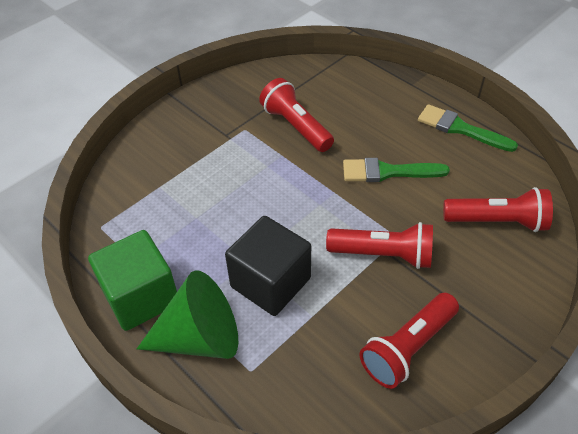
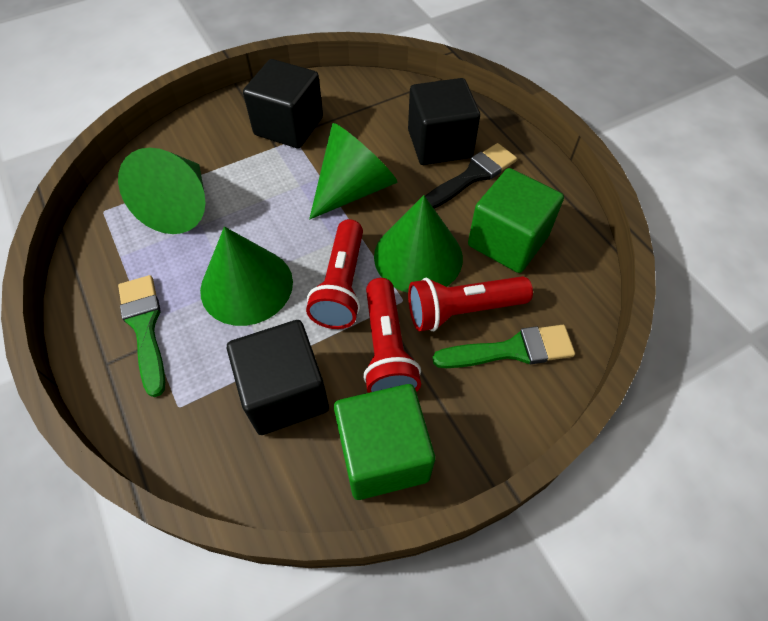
black brush: 0 -> 1
black cube: 1 -> 3
green cone: 1 -> 4
green cube: 1 -> 2
red flashlight: 4 -> 3

